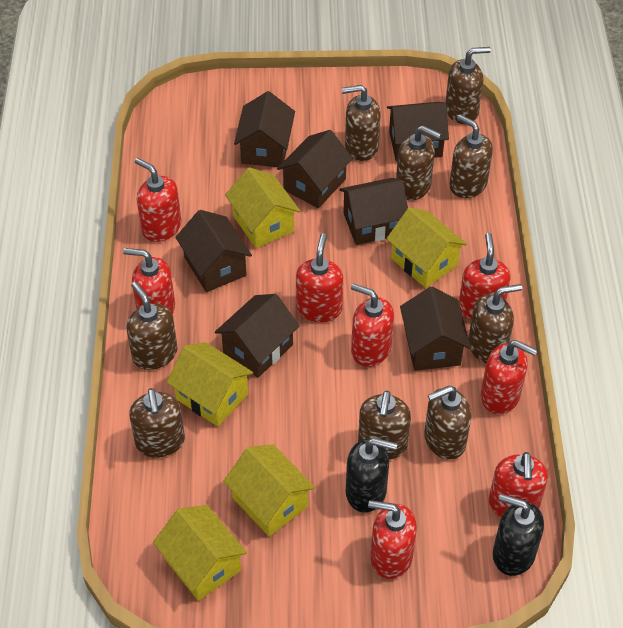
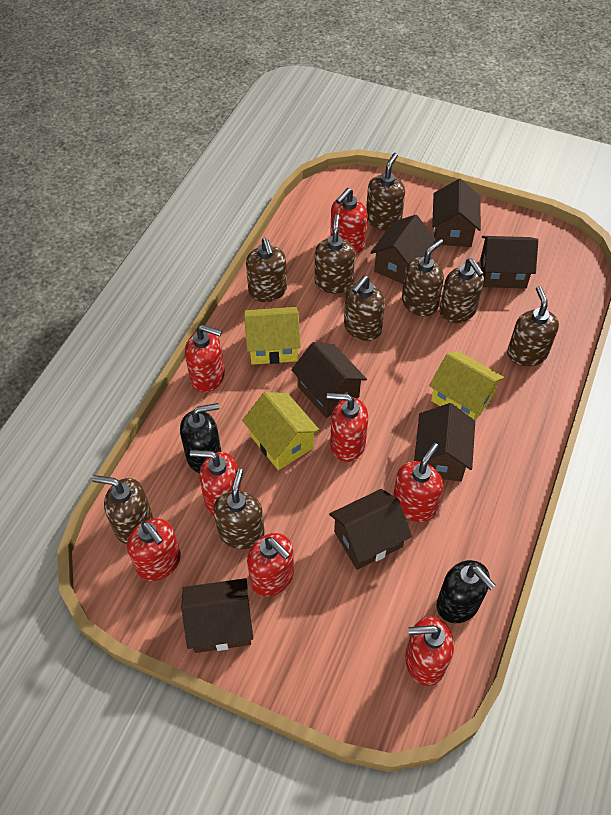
yellow house: 5 -> 3

